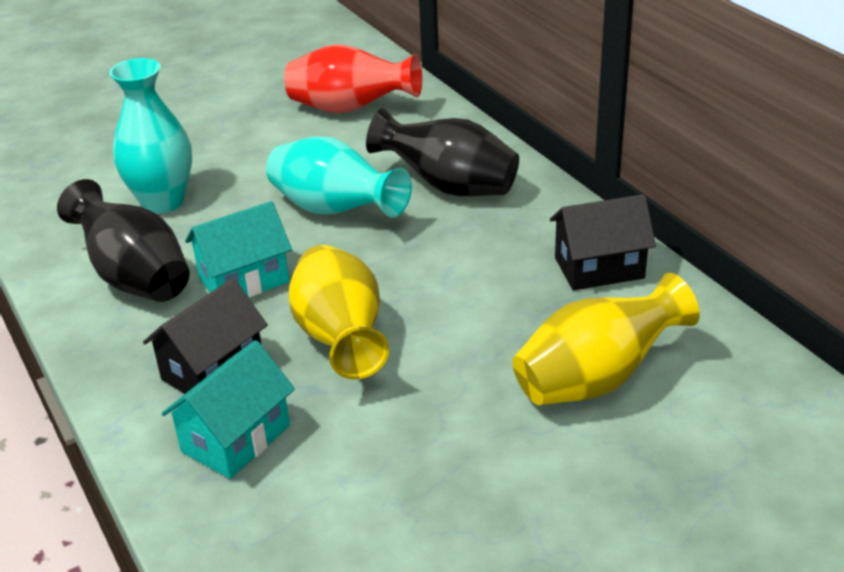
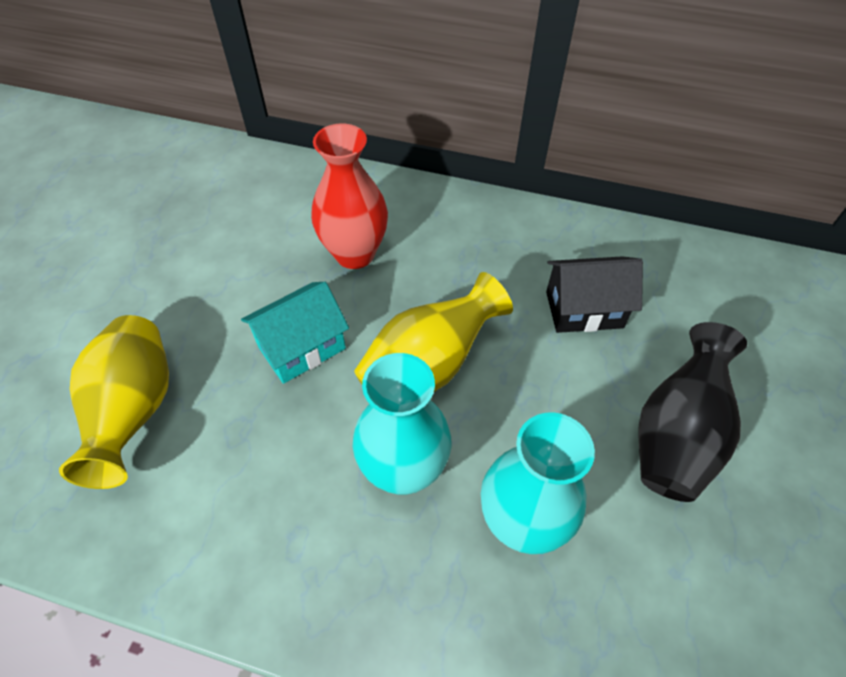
black house: 2 -> 1
black vase: 2 -> 1
turquoise house: 2 -> 1

